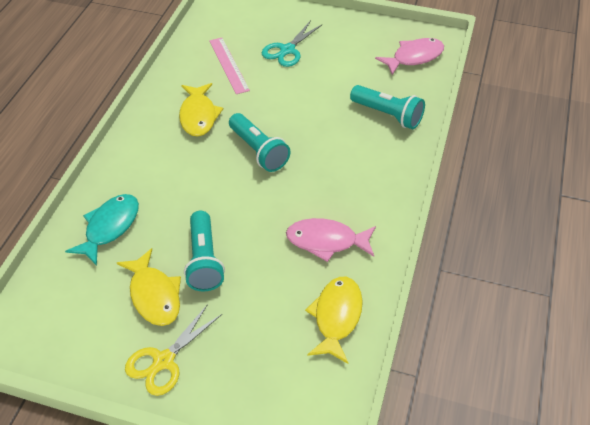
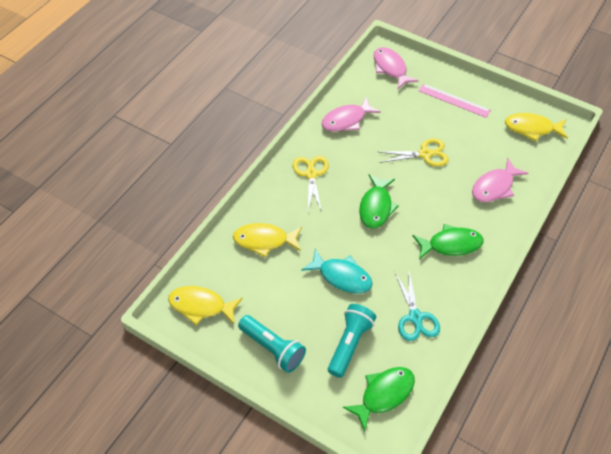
green fish: 0 -> 3
pink fish: 2 -> 3
turquoise flashlight: 3 -> 2
yellow scissors: 1 -> 2

